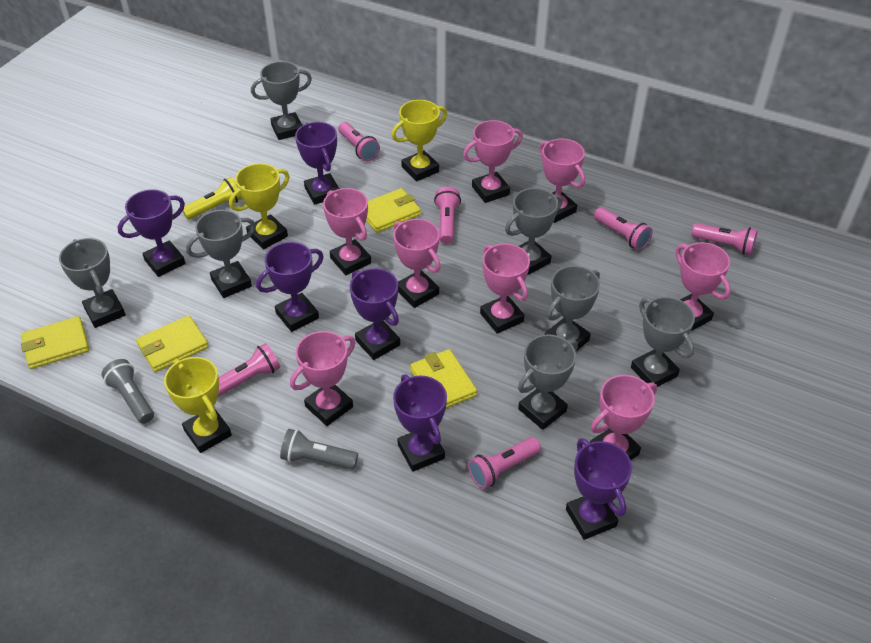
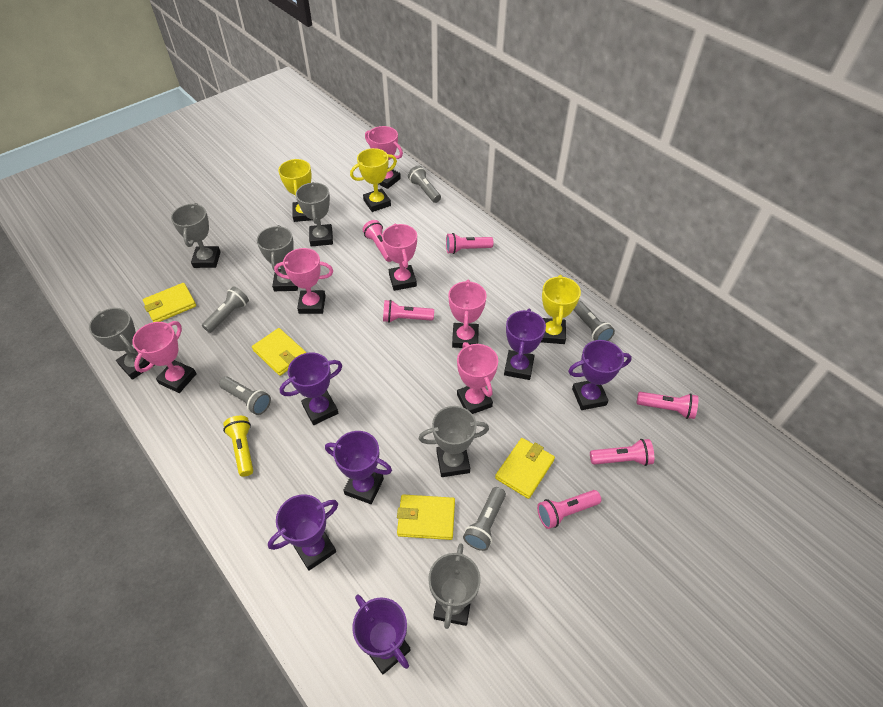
grey flashlight: 2 -> 5
grey trophy: 7 -> 6
pink trophy: 8 -> 6

